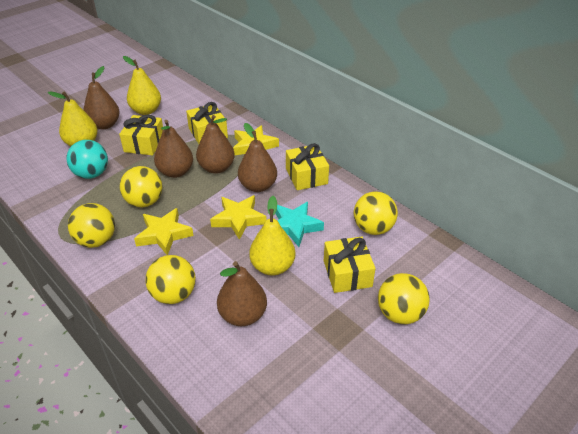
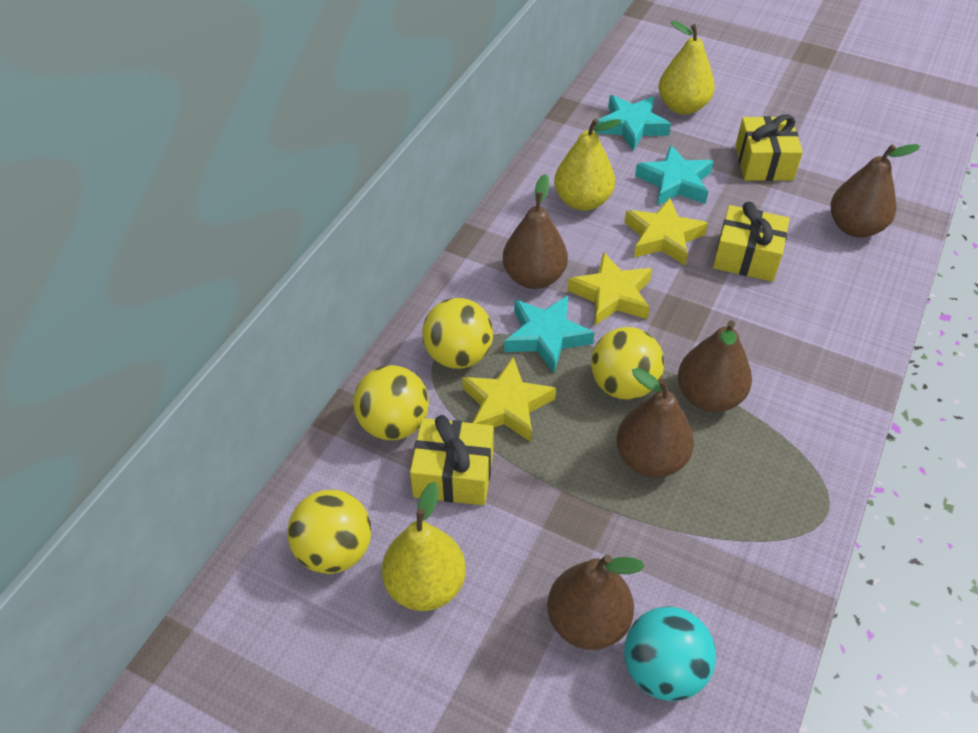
turquoise star: 1 -> 3
yellow ball: 5 -> 4
yellow gift: 4 -> 3

